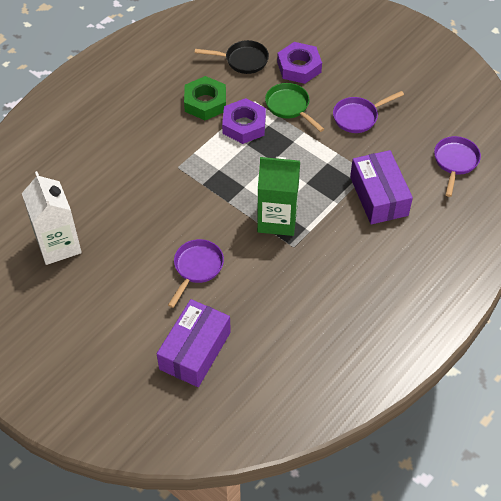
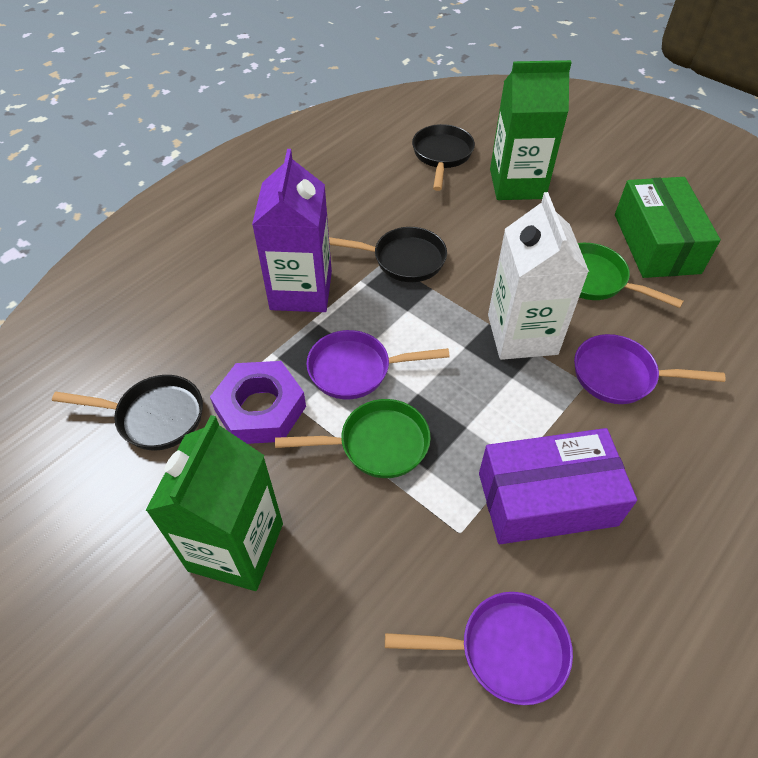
black pan: 1 -> 3
green box: 0 -> 1
green carton: 1 -> 2
green nut: 1 -> 0
green pan: 1 -> 2
purple box: 2 -> 1
purple carton: 0 -> 1
purple nut: 2 -> 1

